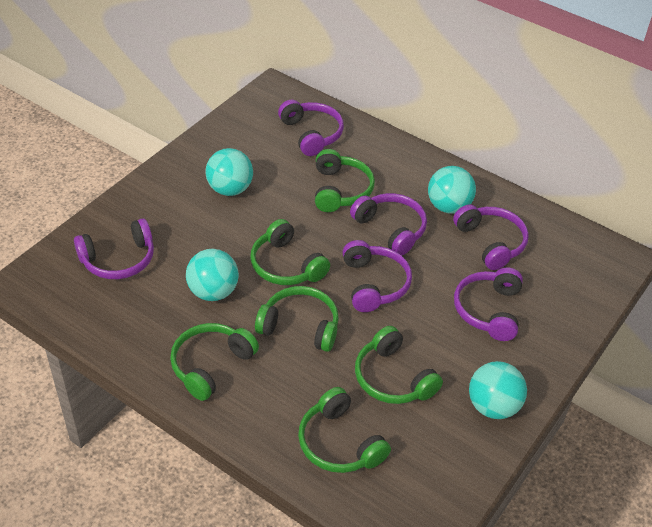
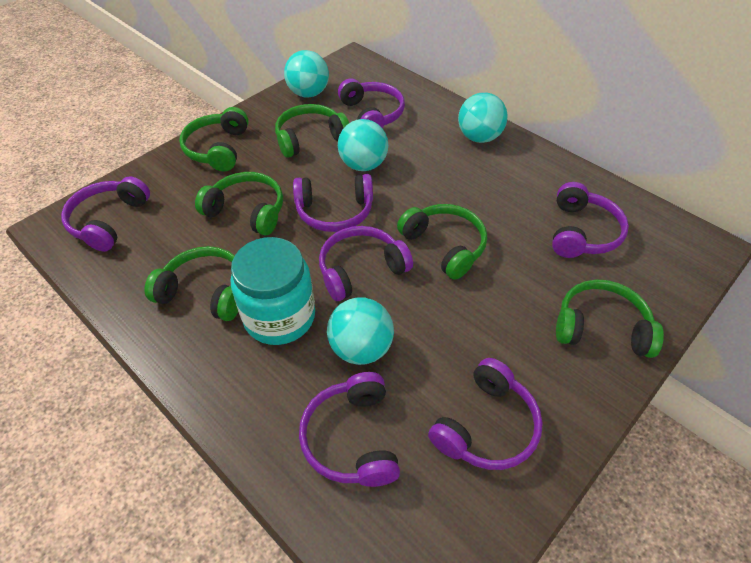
purple headphones: 6 -> 7
turquoise jar: 0 -> 1

